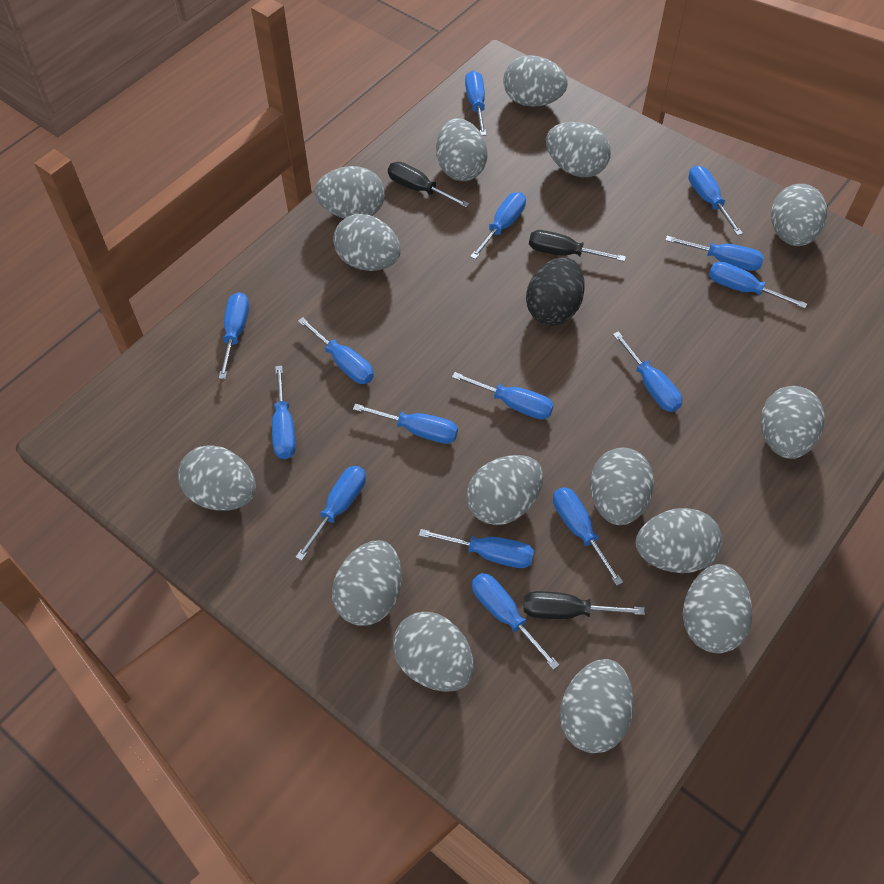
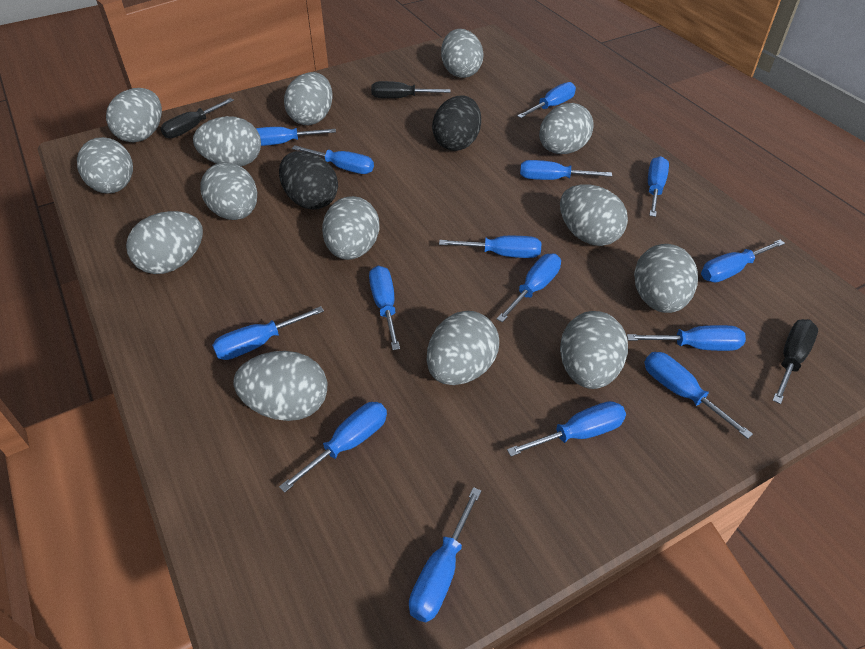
black egg: 1 -> 2
grey egg: 15 -> 14

